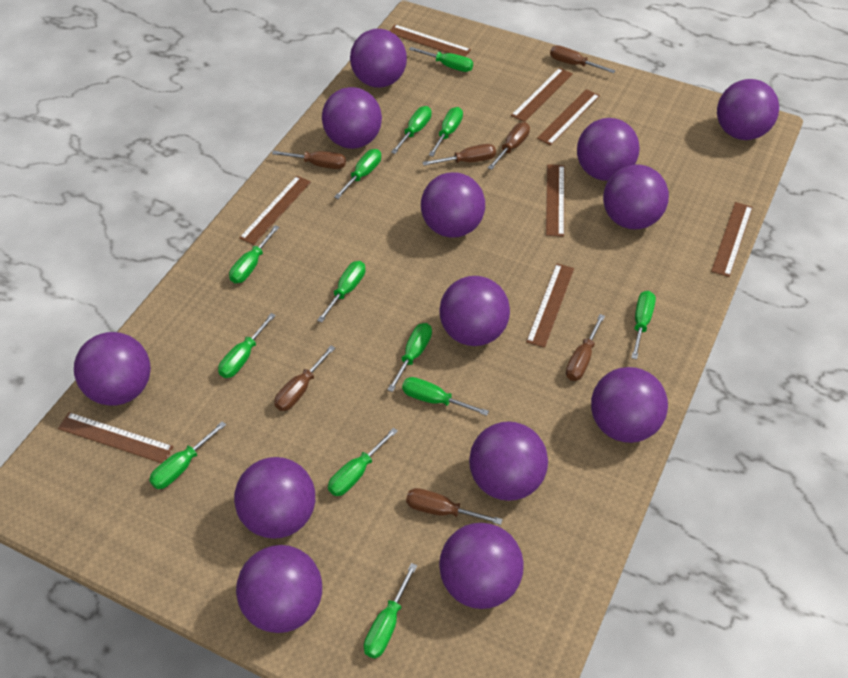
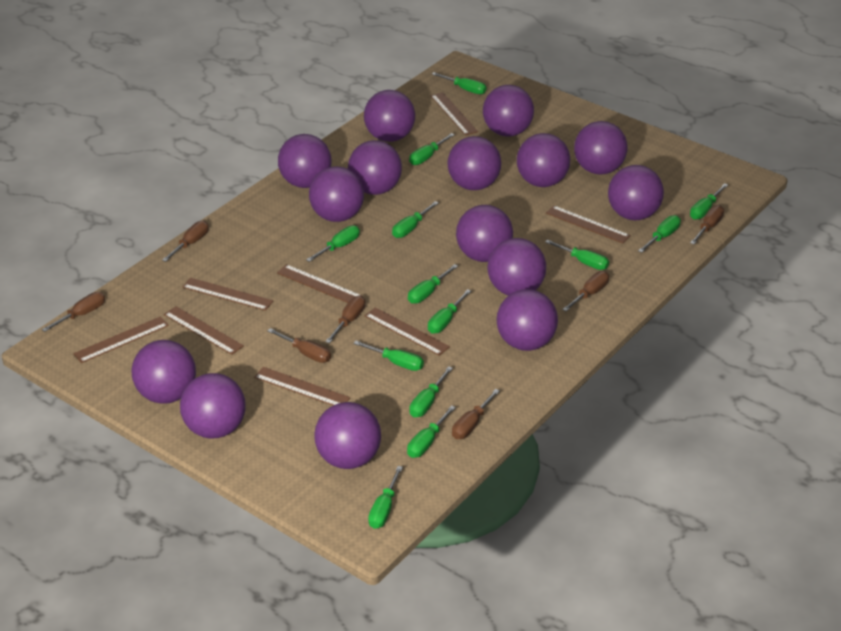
purple ball: 13 -> 15

